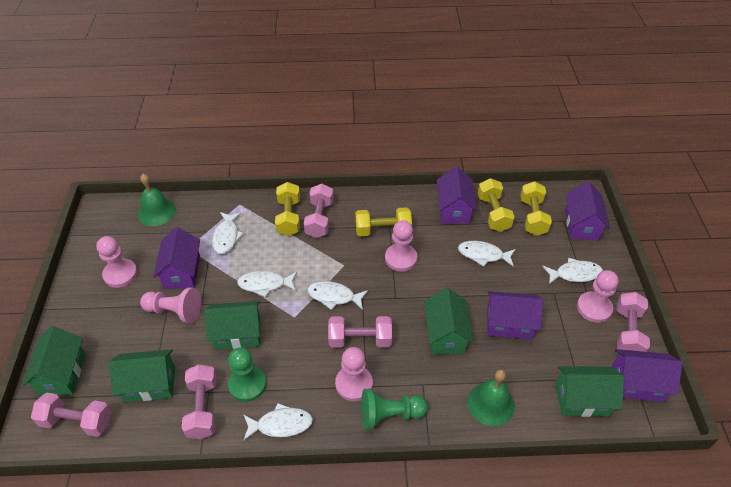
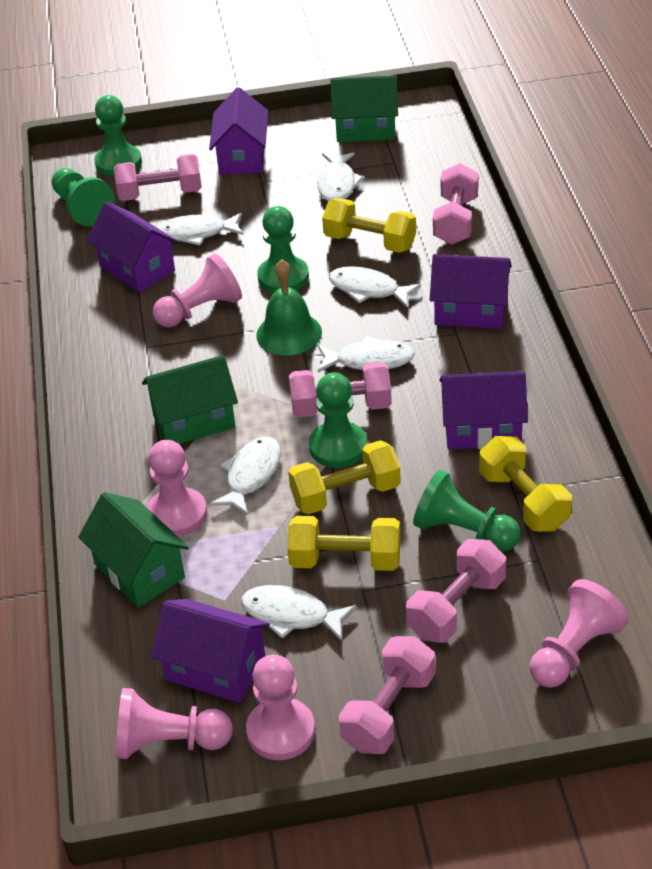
green bell: 2 -> 1
green house: 5 -> 3
green pawn: 2 -> 5

